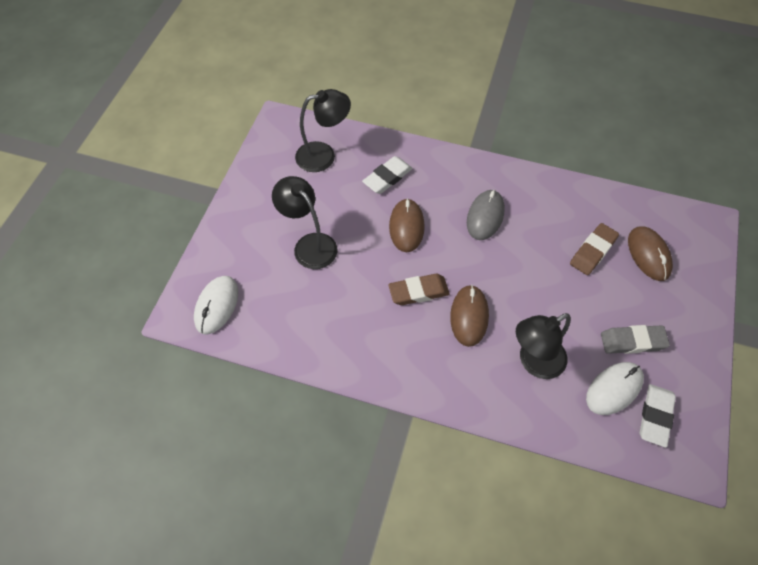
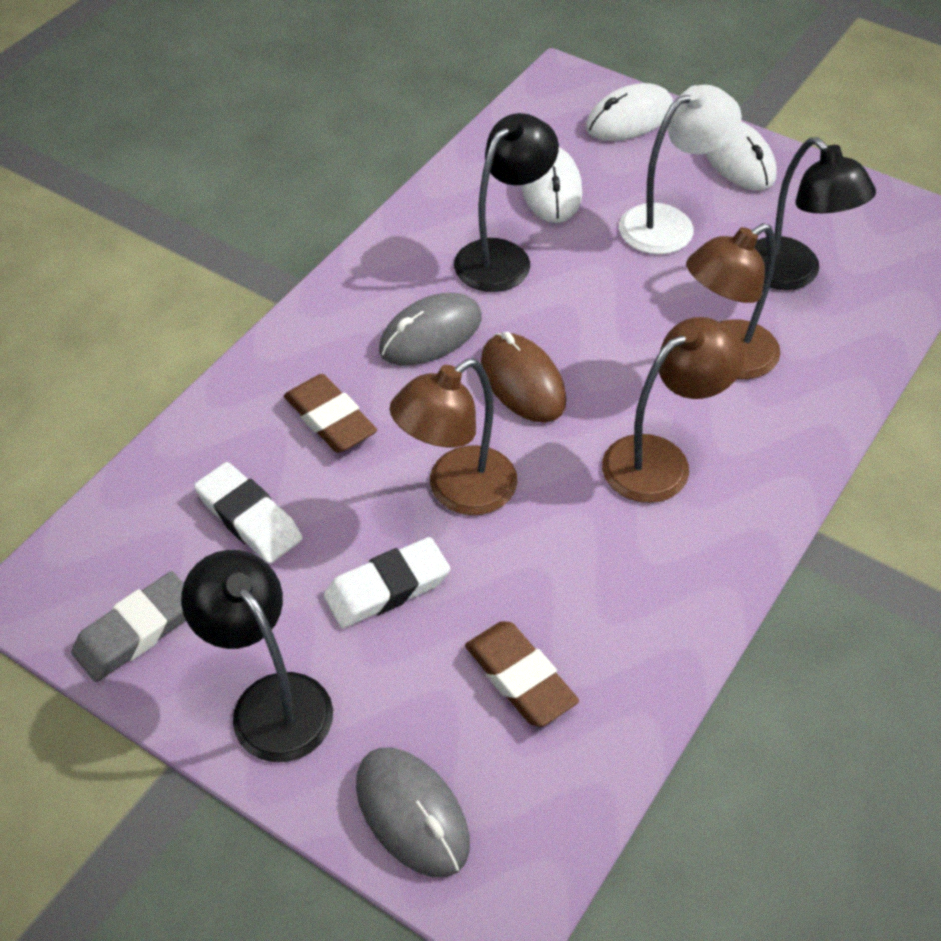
brown lamp: 0 -> 3
brown mouse: 3 -> 1
grey mouse: 1 -> 2
white lamp: 0 -> 1
white mouse: 2 -> 3

